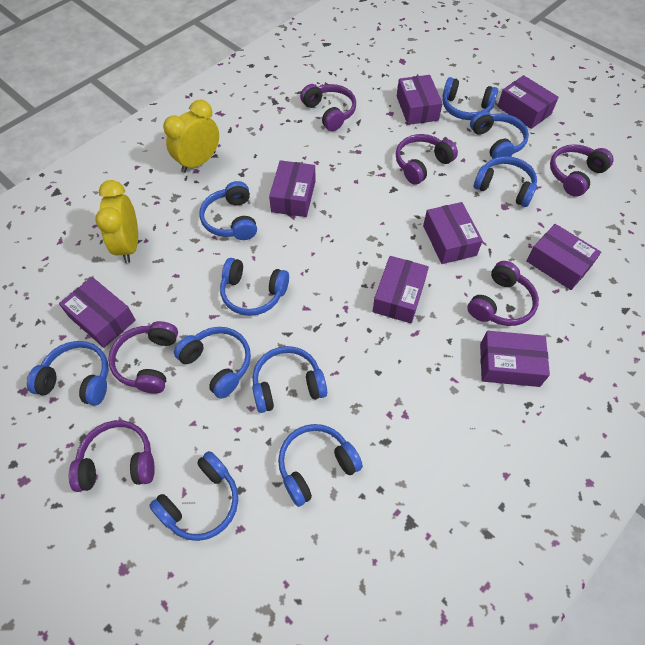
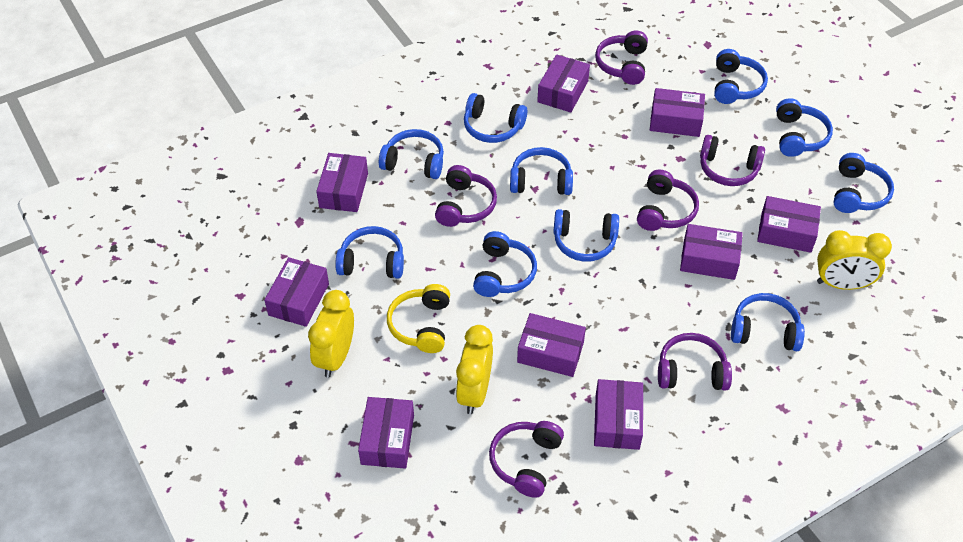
purple box: 8 -> 9
yellow clock: 2 -> 3
yellow headphones: 0 -> 1

